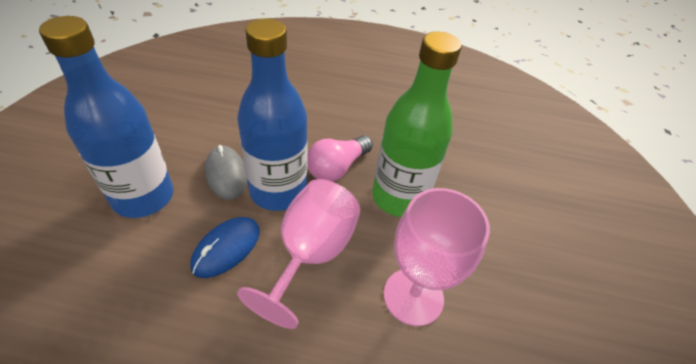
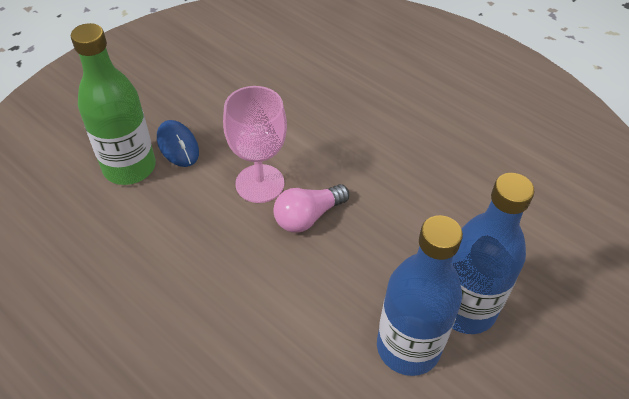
grey mouse: 1 -> 0
pink goblet: 2 -> 1

